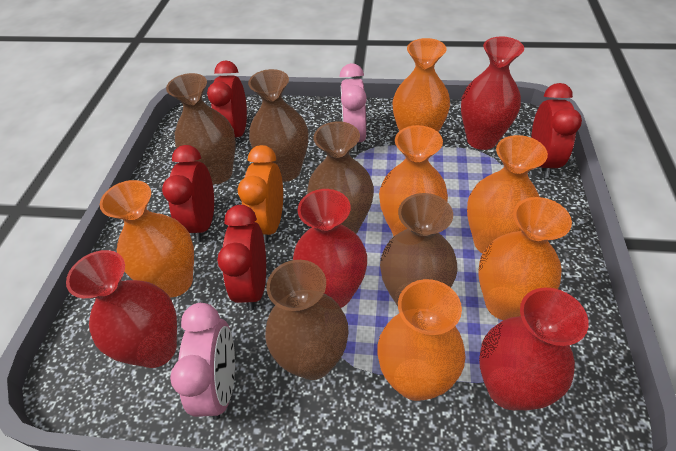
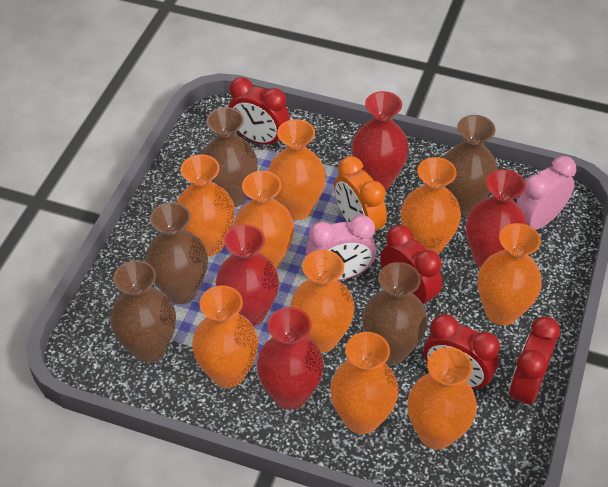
orange vase: 6 -> 9

